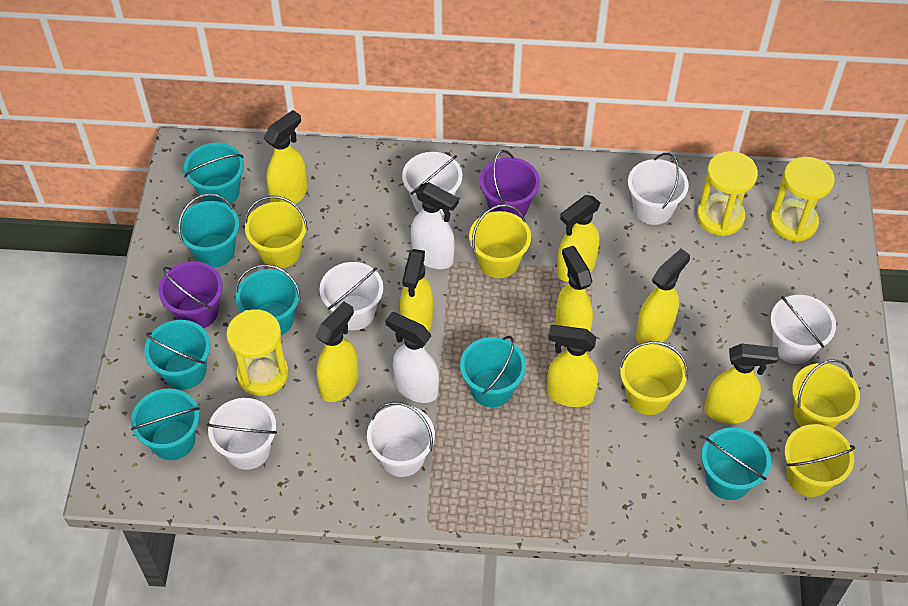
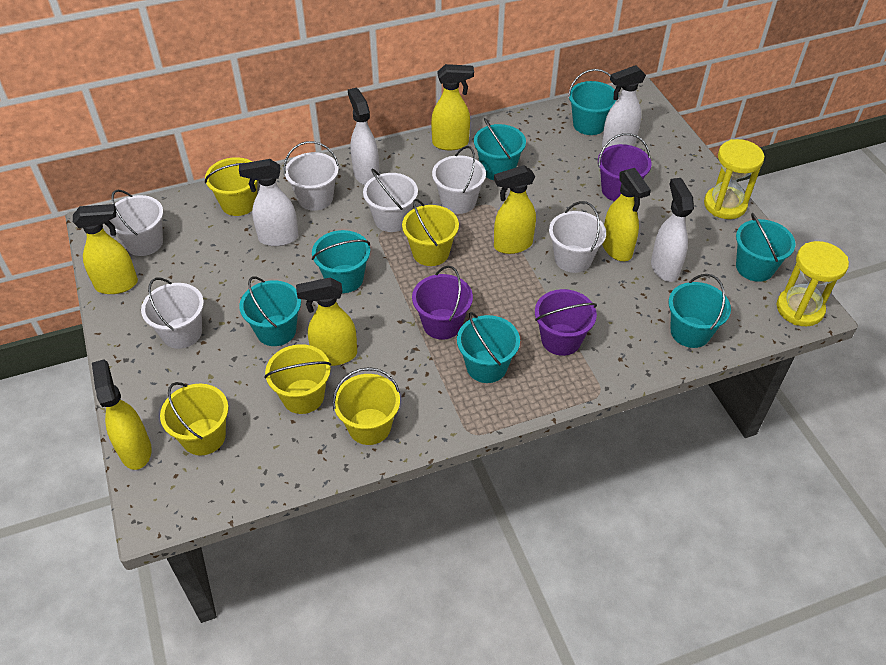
purple bucket: 2 -> 3
white spray bottle: 2 -> 4
yellow hourglass: 3 -> 2
yellow spray bottle: 8 -> 6

